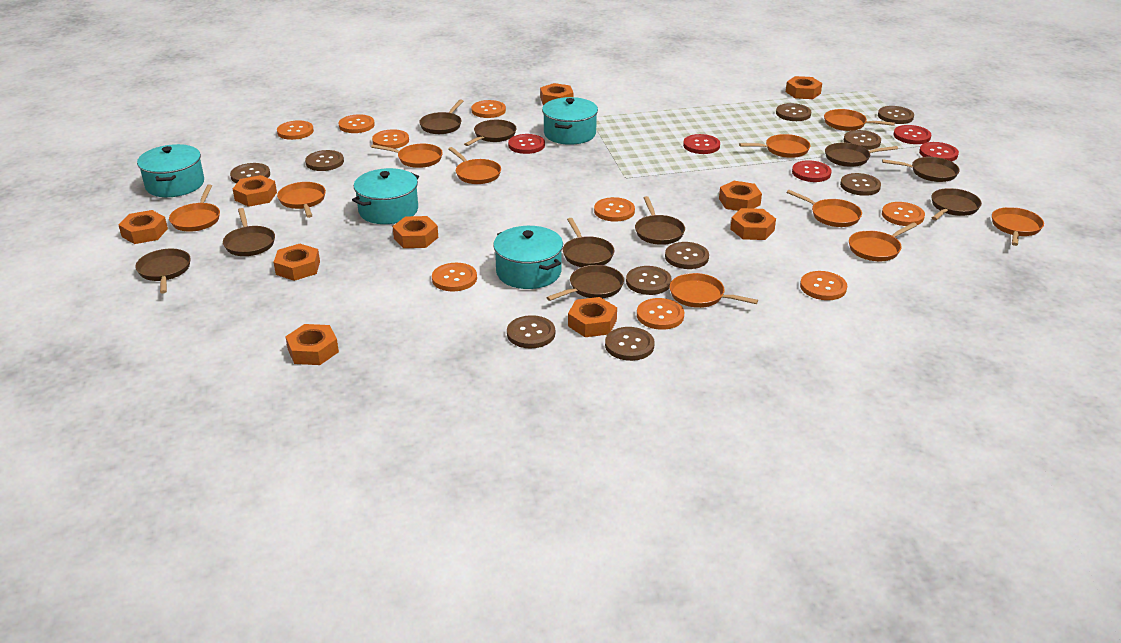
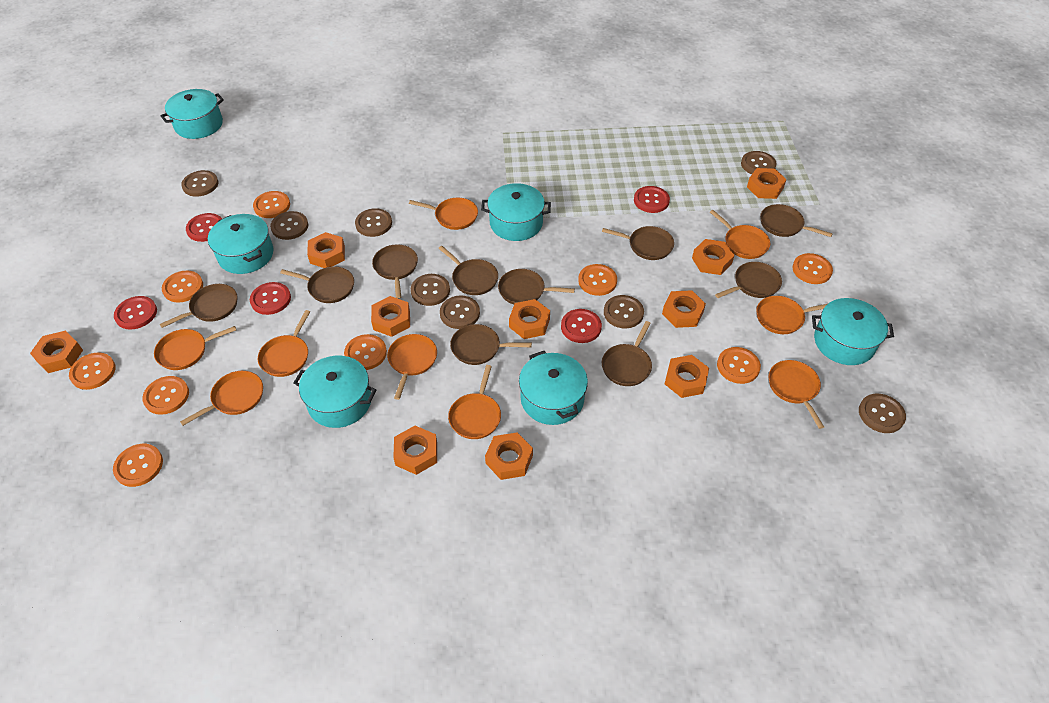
brown button: 10 -> 8
orange pan: 10 -> 9
turquoise pot: 4 -> 6

